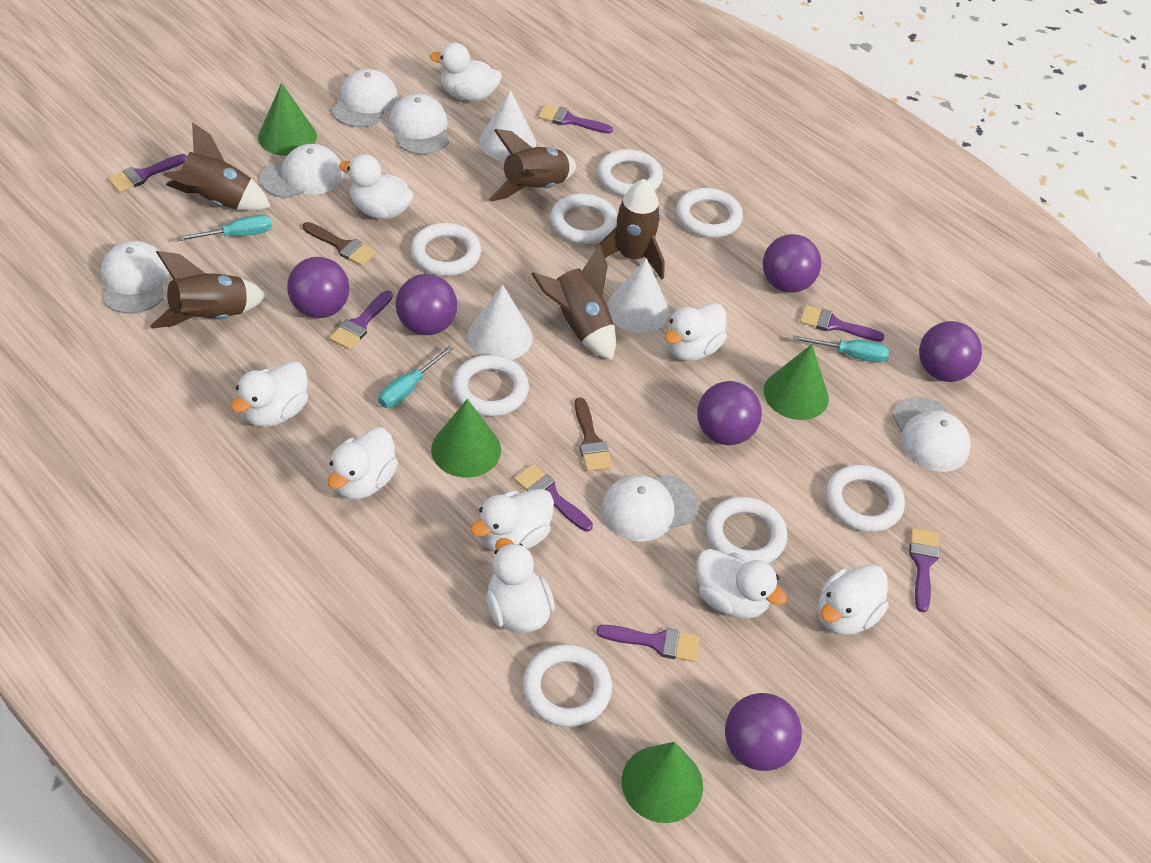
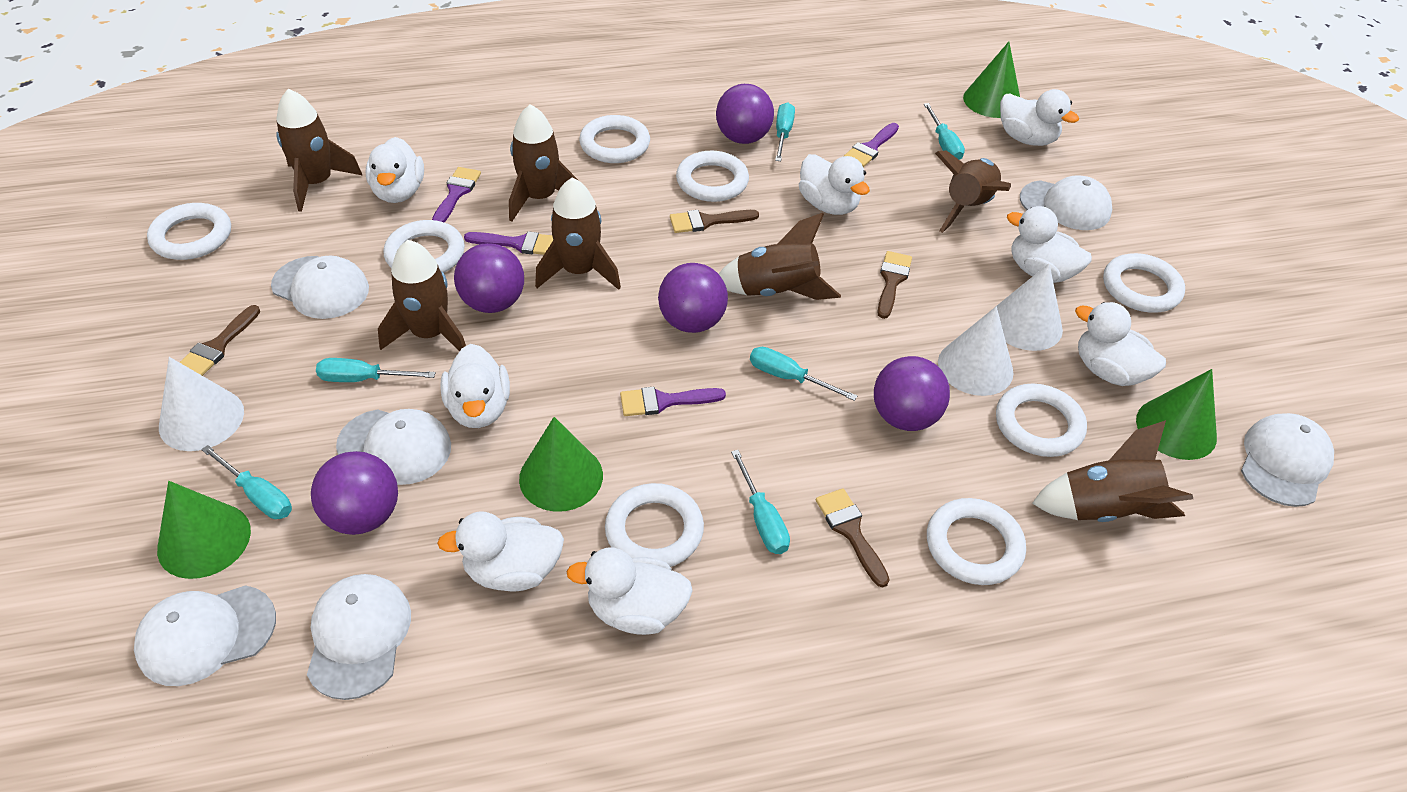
brown brush: 2 -> 4
brown rocket: 5 -> 7
purple ball: 6 -> 5
purple brush: 7 -> 4
turquoise screwdriver: 3 -> 6
white duck: 9 -> 8

